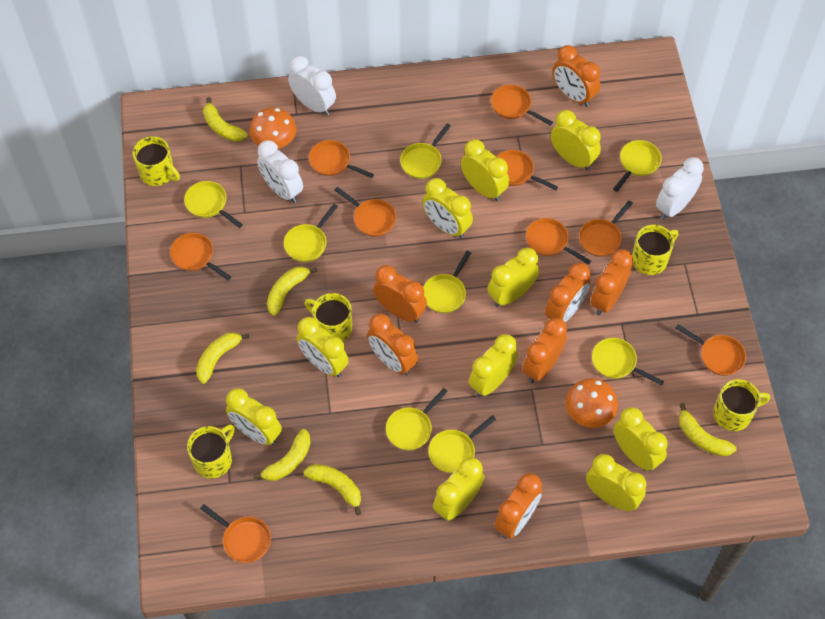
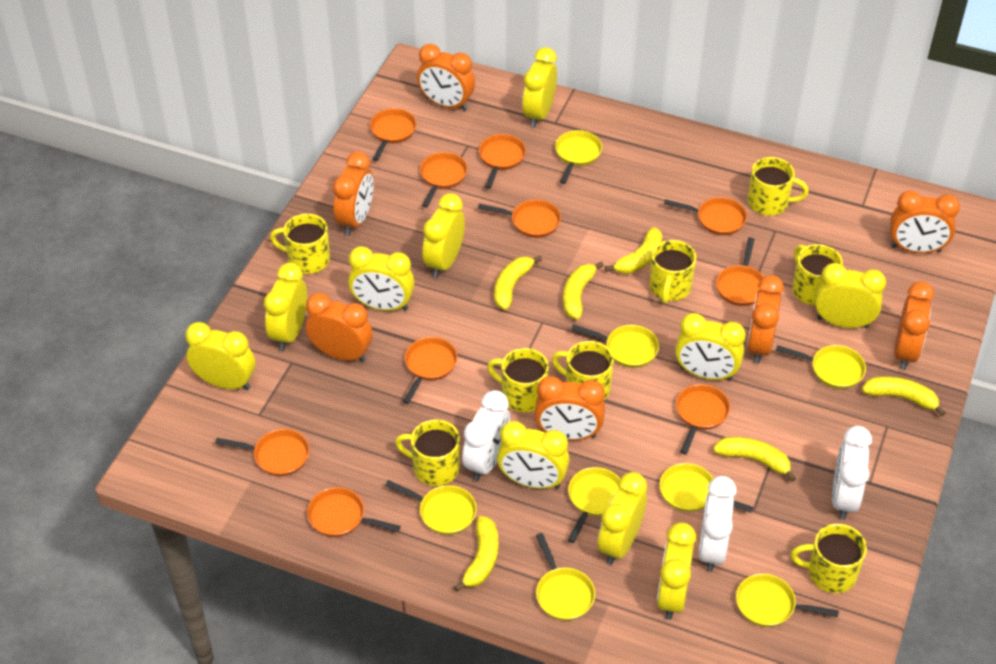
orange mushroom: 2 -> 0
orange pan: 9 -> 10
yellow mug: 5 -> 8

